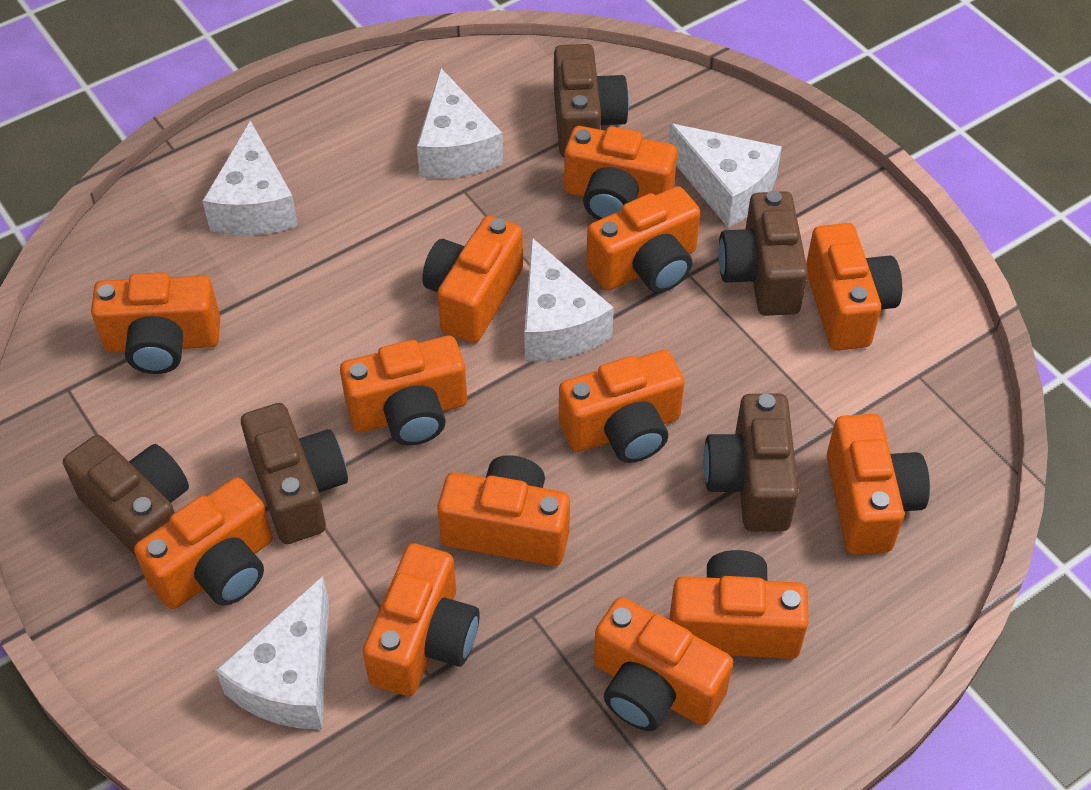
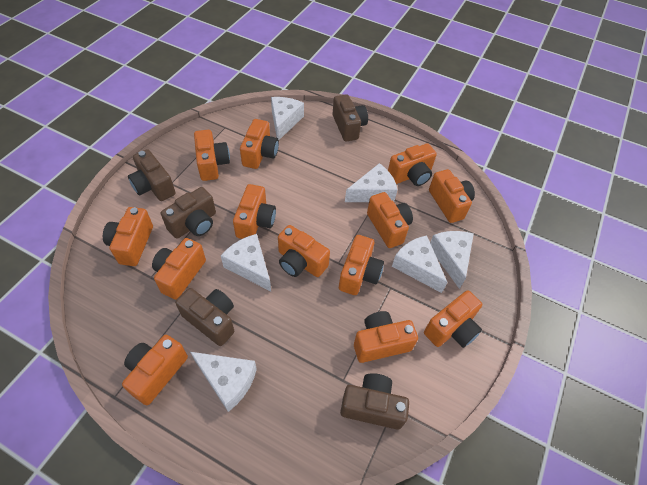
white cheese: 5 -> 6

